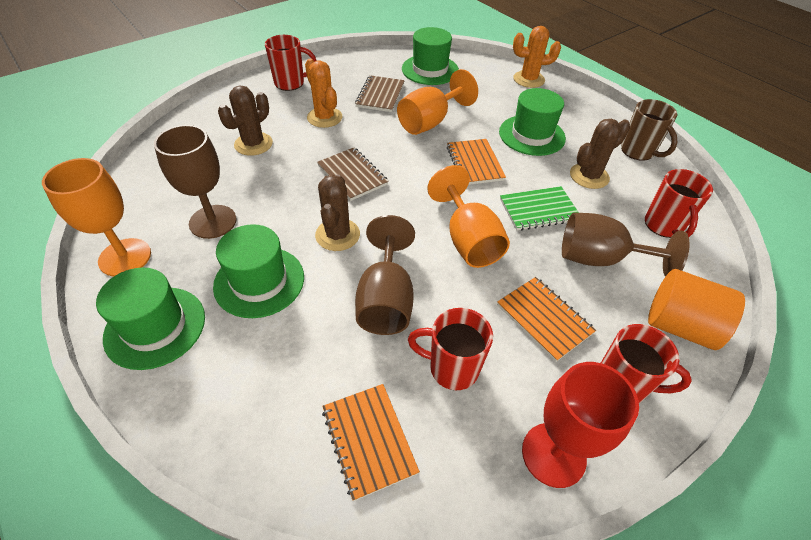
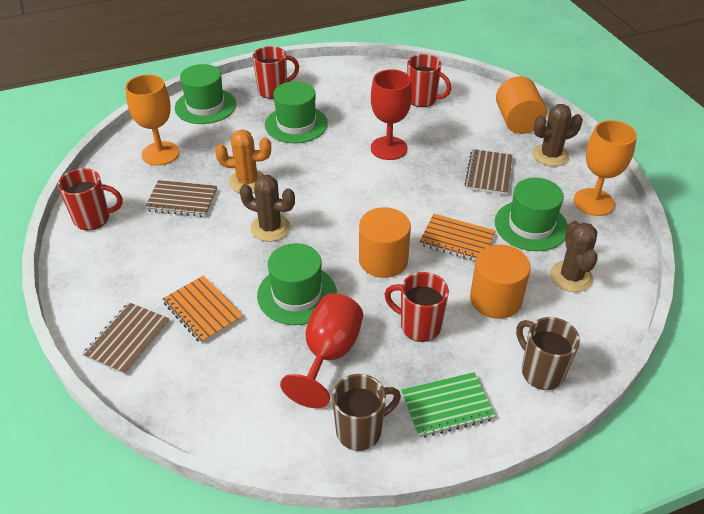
brown goblet: 3 -> 0
brown mug: 1 -> 2
brown notebook: 2 -> 3
orange cactus: 2 -> 1
orange cylinder: 1 -> 3
orange goblet: 3 -> 2
orange notebook: 3 -> 2
red goblet: 1 -> 2

